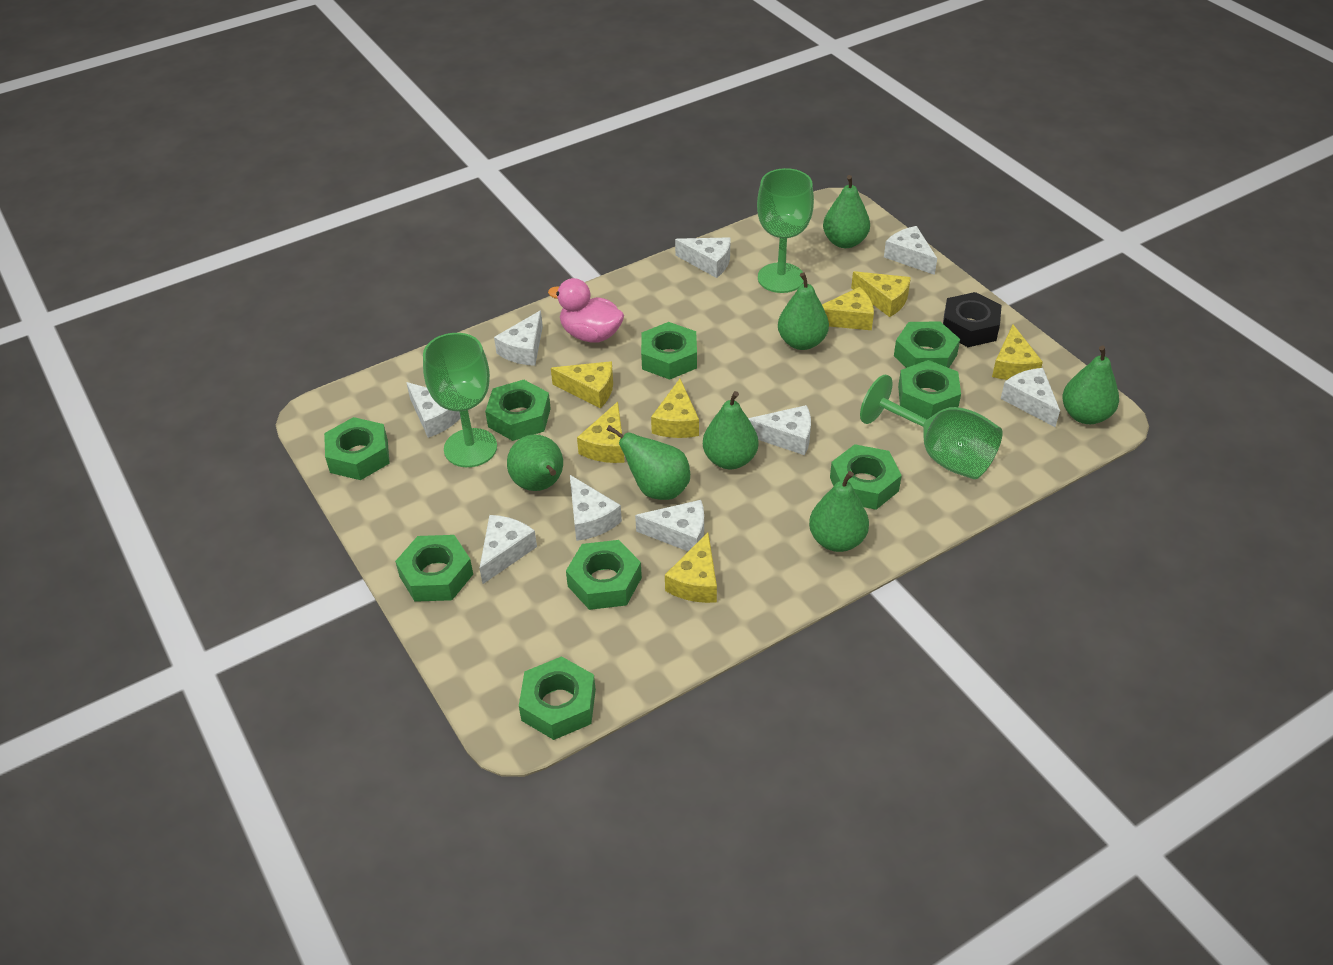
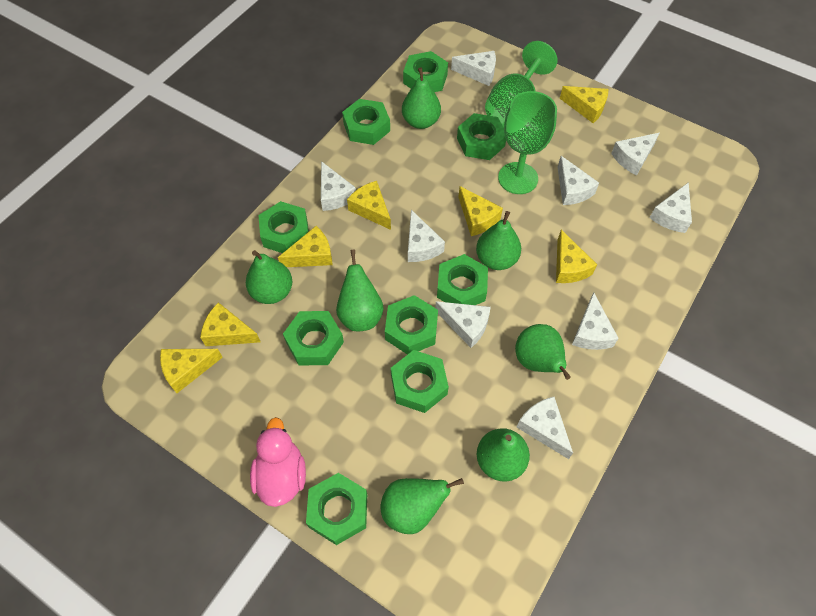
black nut: 1 -> 0
green goblet: 3 -> 2

